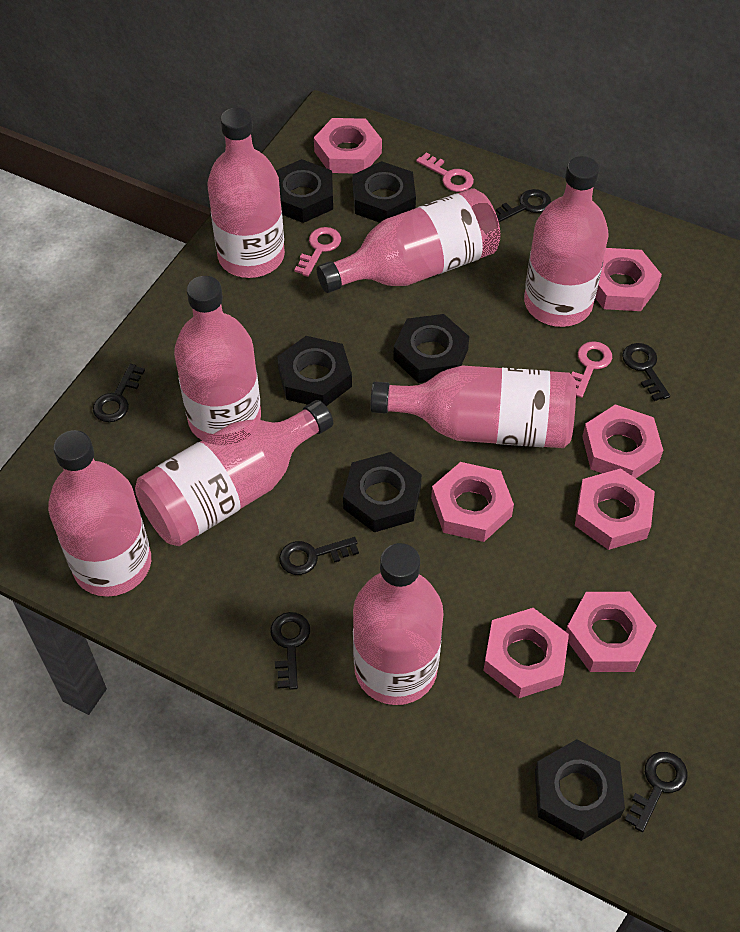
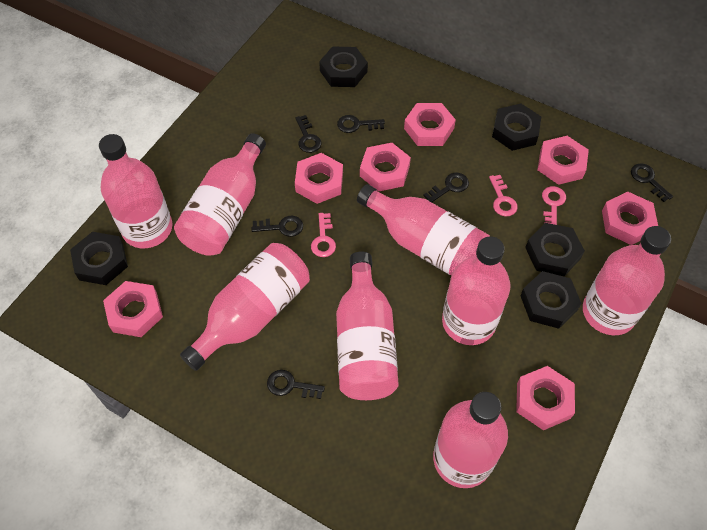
black nut: 6 -> 5

